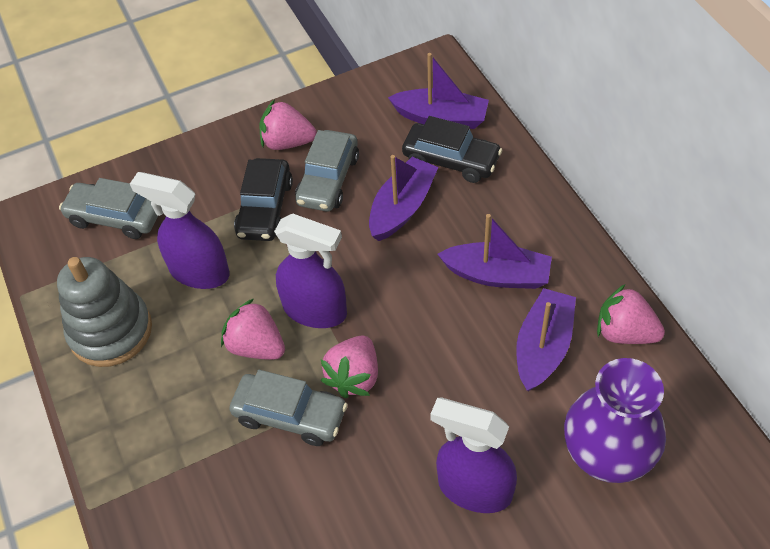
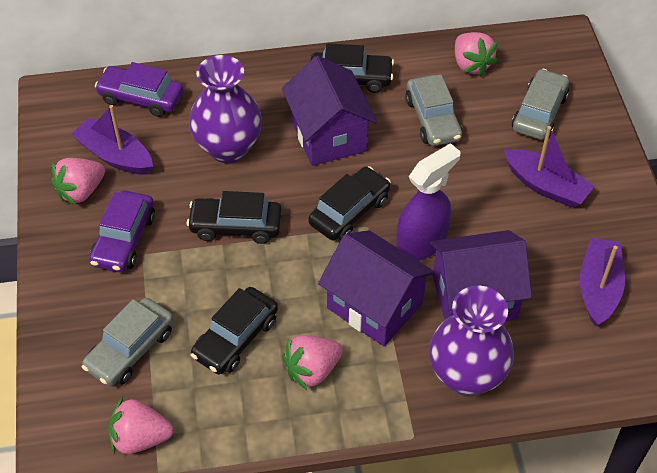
black car: 2 -> 4
grey stacking toy: 1 -> 0
purple boat: 4 -> 3
purple car: 0 -> 2
purple house: 0 -> 3
purple spray bottle: 3 -> 1
purple vase: 1 -> 2

